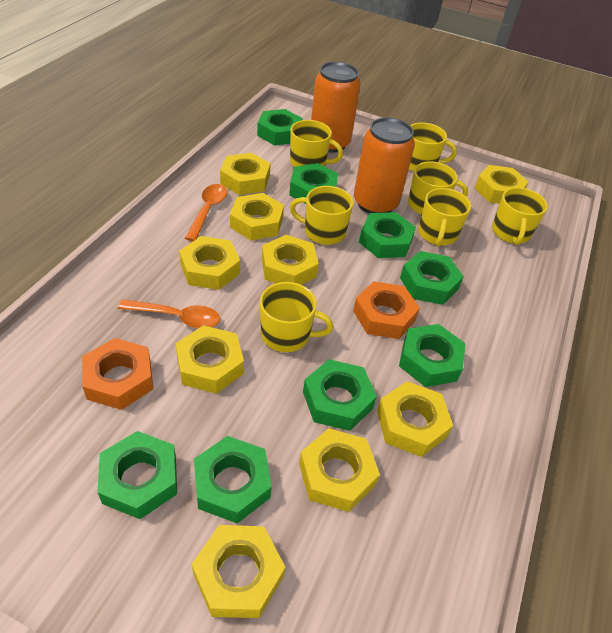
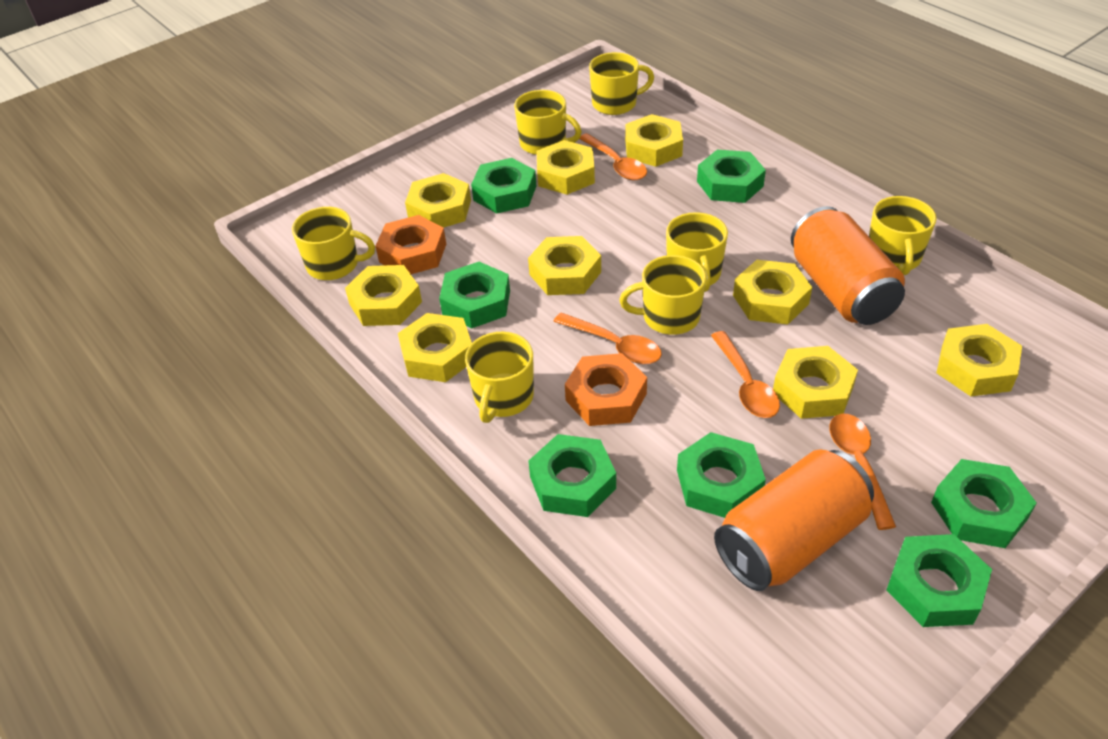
green nut: 8 -> 7
orange spoon: 2 -> 4

